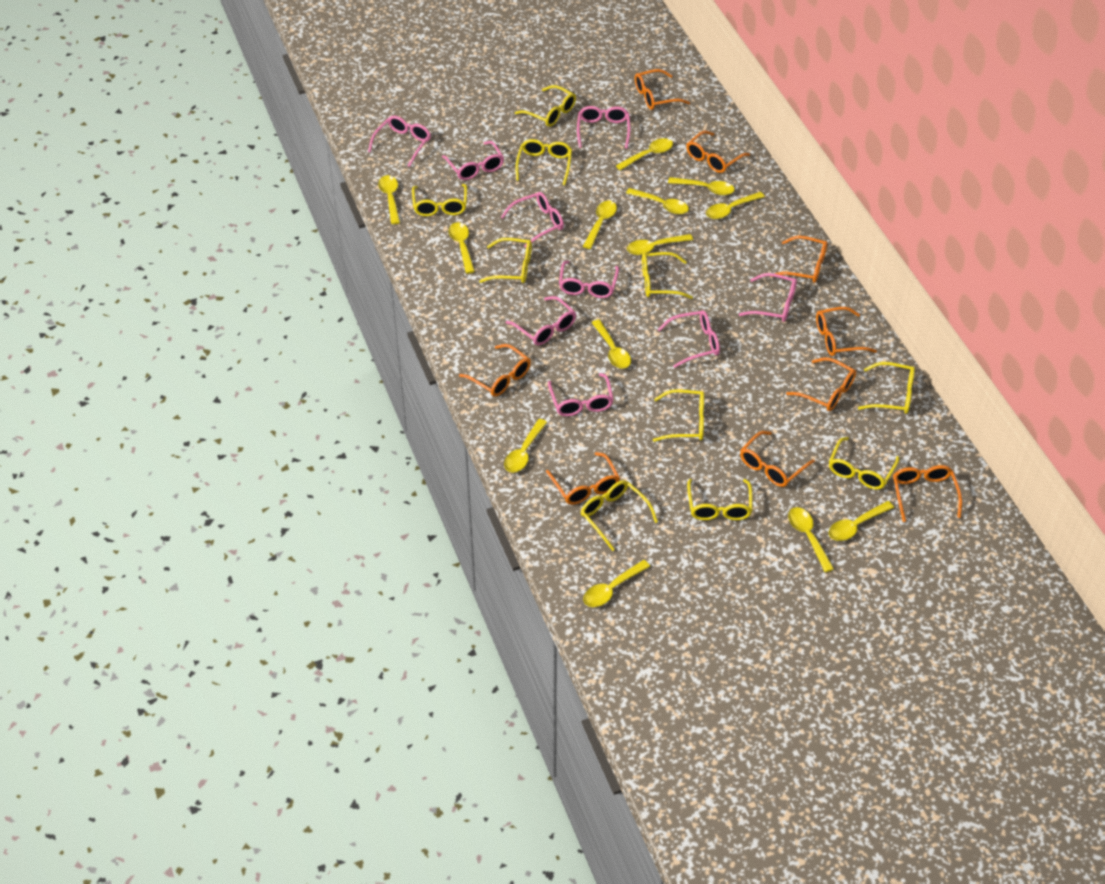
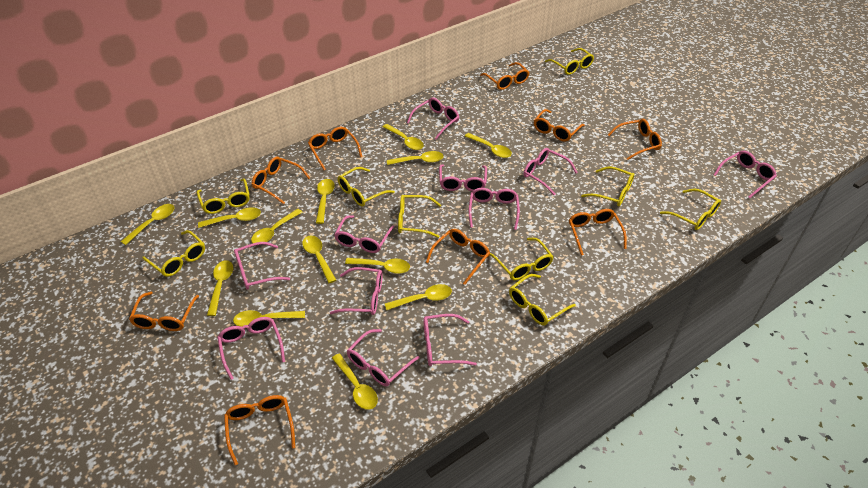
pink glasses: 9 -> 11
yellow glasses: 10 -> 9

